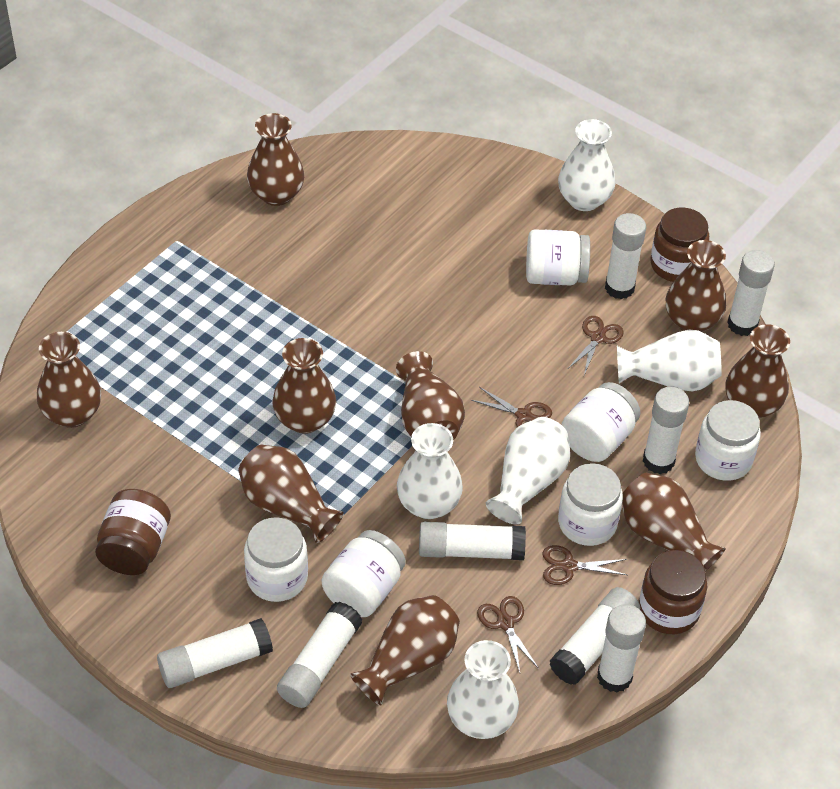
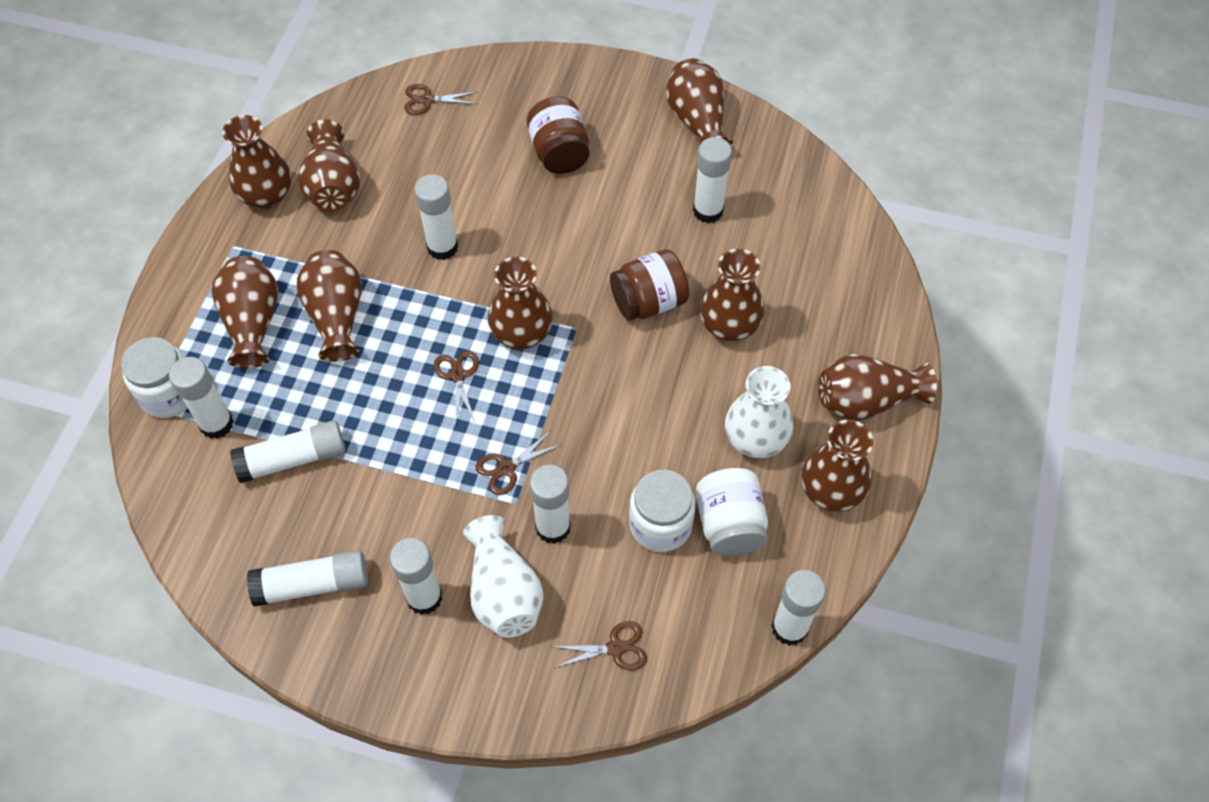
brown jar: 3 -> 2
white jar: 6 -> 3
white vase: 5 -> 2

